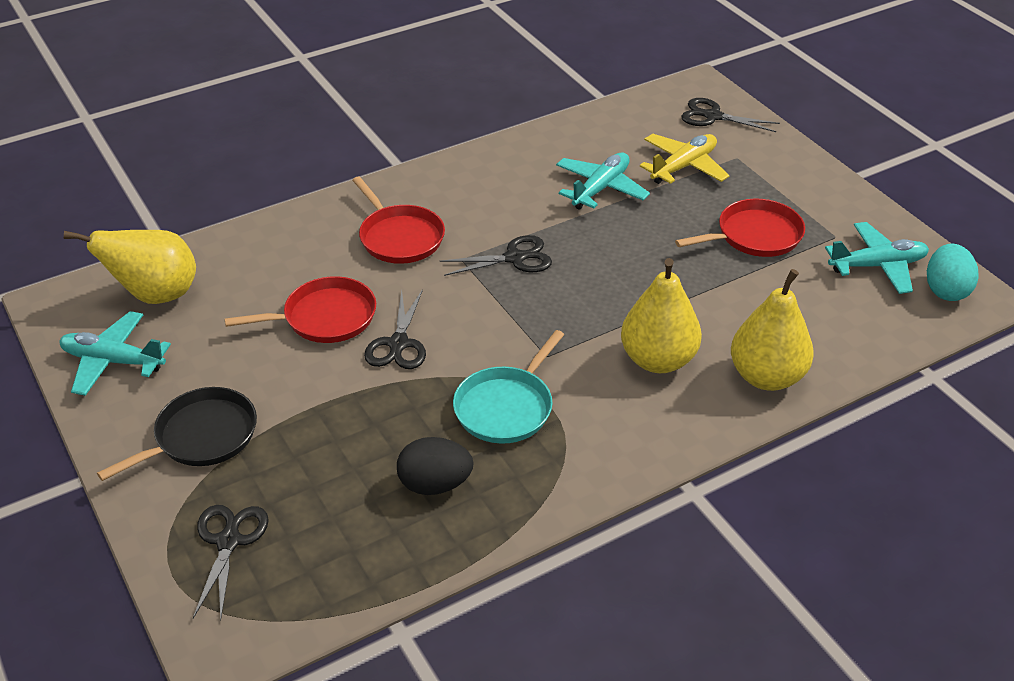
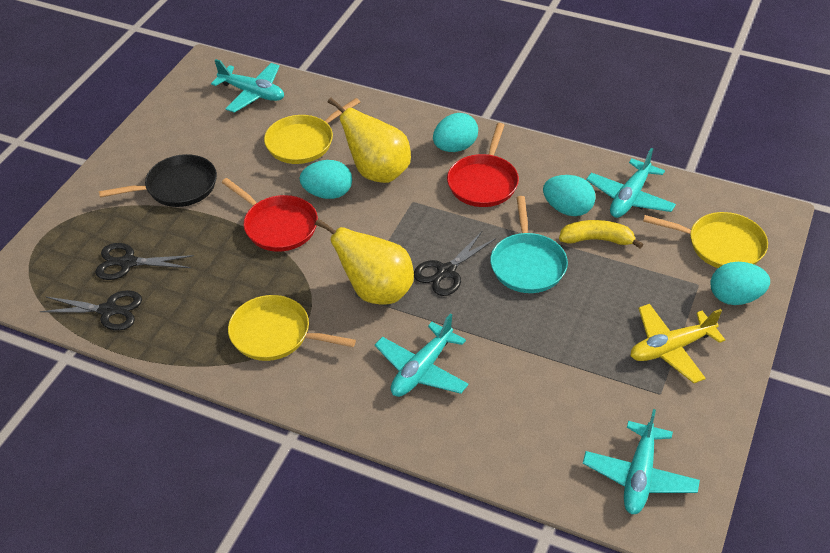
black egg: 1 -> 0
black scissors: 4 -> 3
red pan: 3 -> 2
turquoise egg: 1 -> 4
turquoise plane: 3 -> 4
yellow banana: 0 -> 1
yellow pan: 0 -> 3
yellow pear: 3 -> 2

